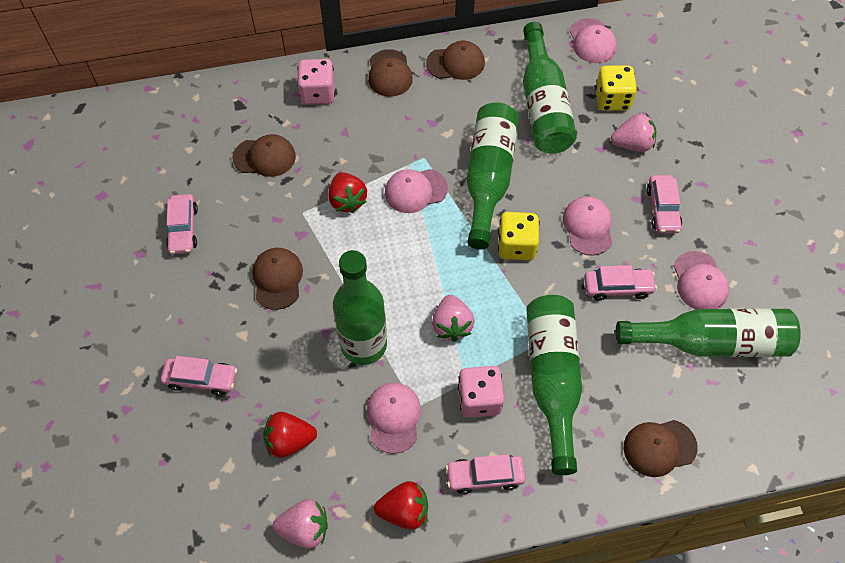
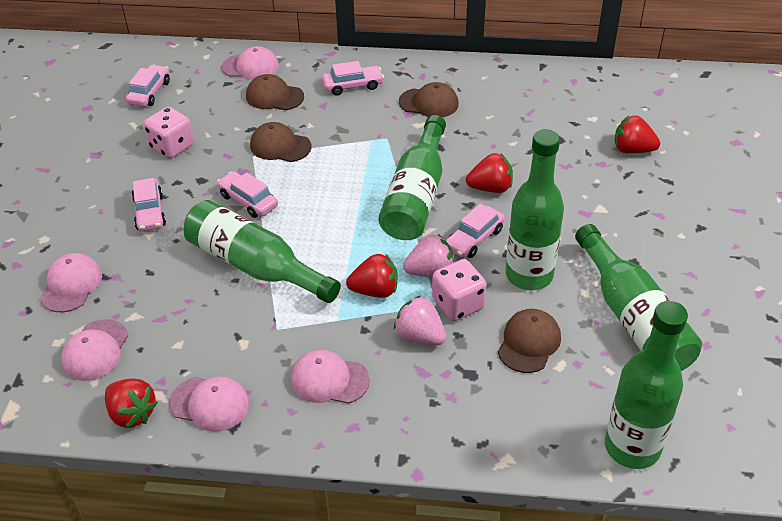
brown cap: 5 -> 4
pink strawberry: 3 -> 2
red strawberry: 3 -> 4
yellow dice: 2 -> 0

